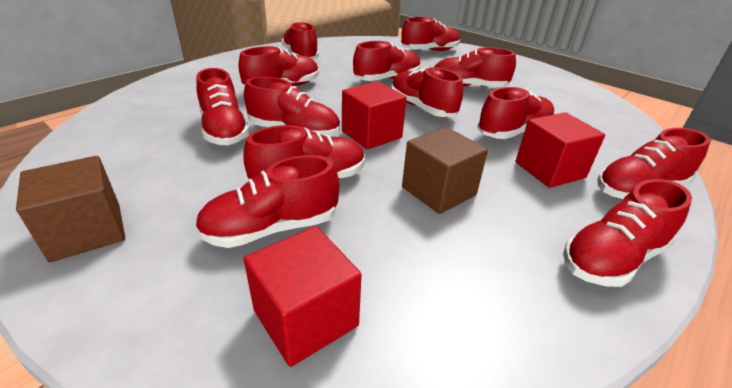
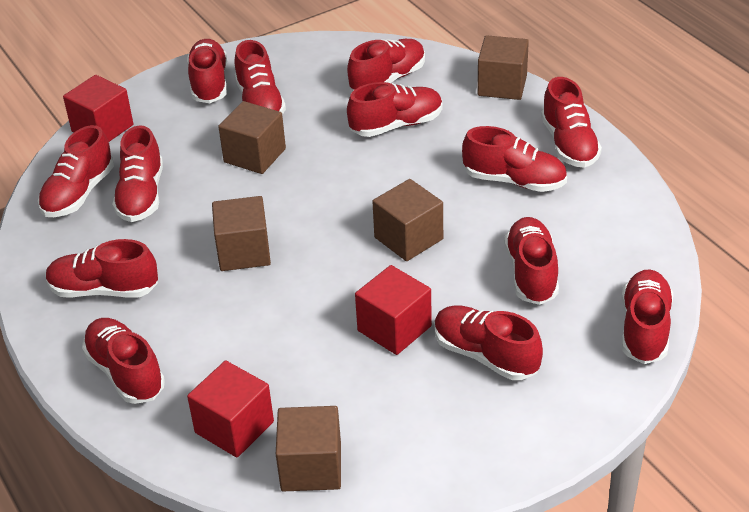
brown cube: 2 -> 5

